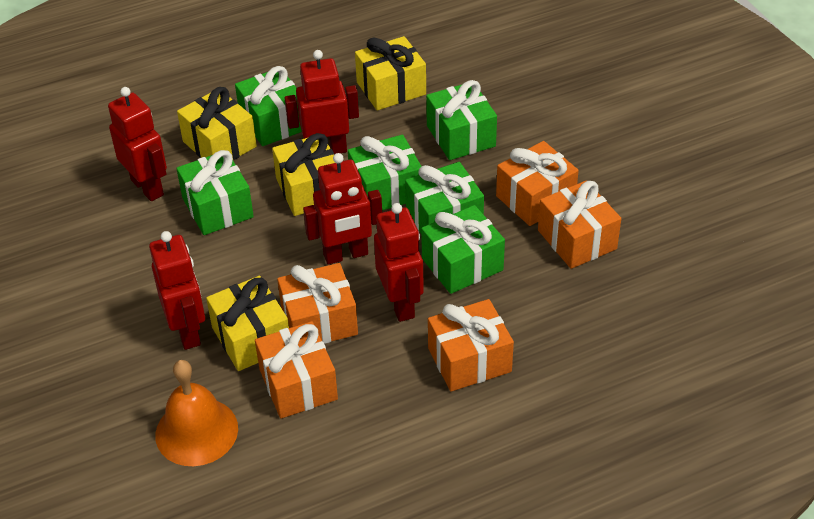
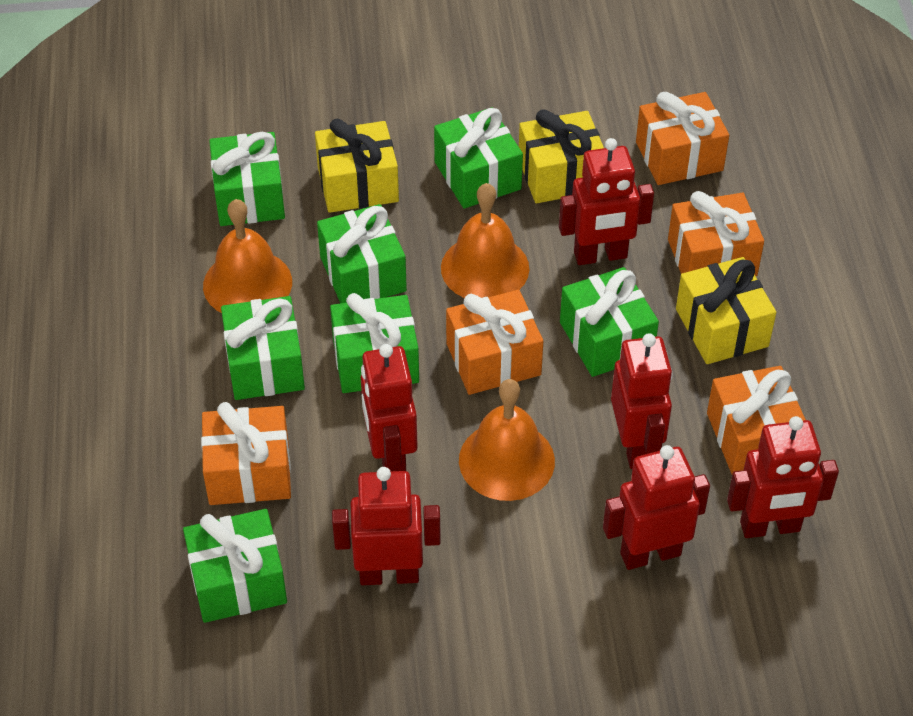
green gift: 6 -> 7
orange bell: 1 -> 3
red robot: 5 -> 6
yellow gift: 4 -> 3

